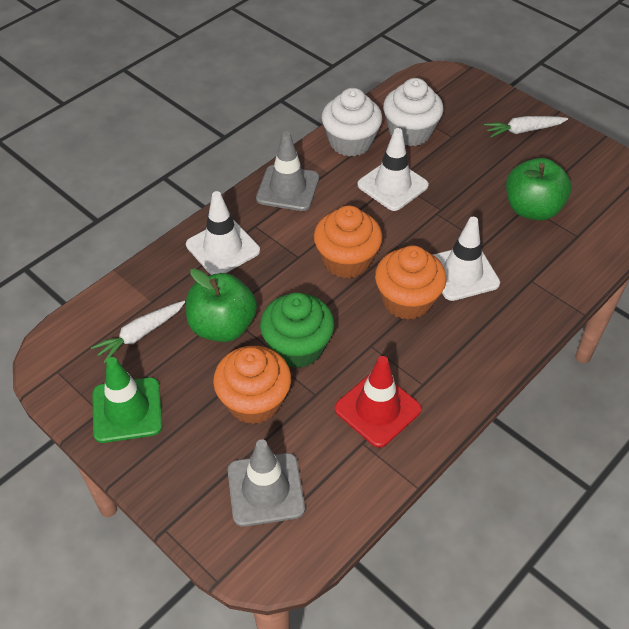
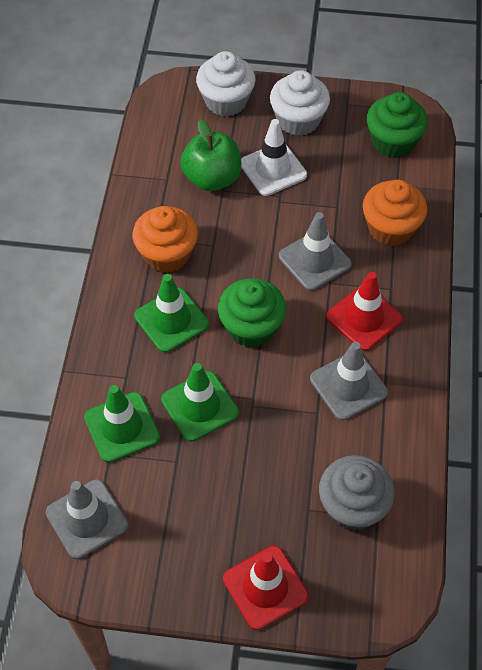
green apple: 2 -> 1
green cupcake: 1 -> 2
green traffic cone: 1 -> 3
grey cupcake: 0 -> 1
grey traffic cone: 2 -> 3
orange cupcake: 3 -> 2
red traffic cone: 1 -> 2
white carrot: 2 -> 0
white traffic cone: 3 -> 1

